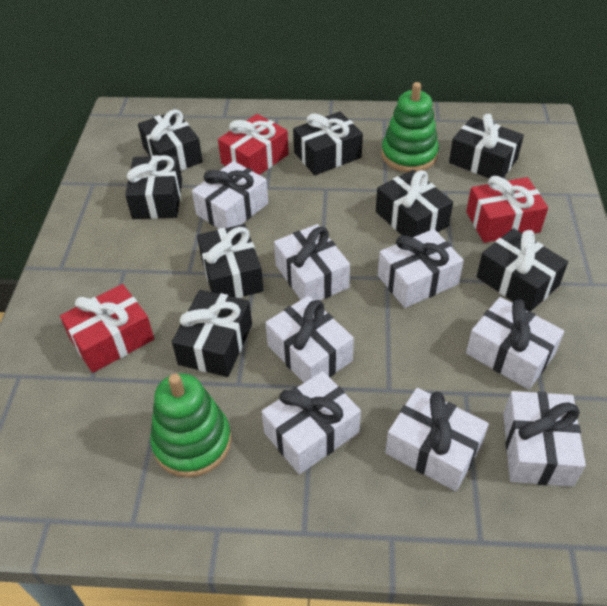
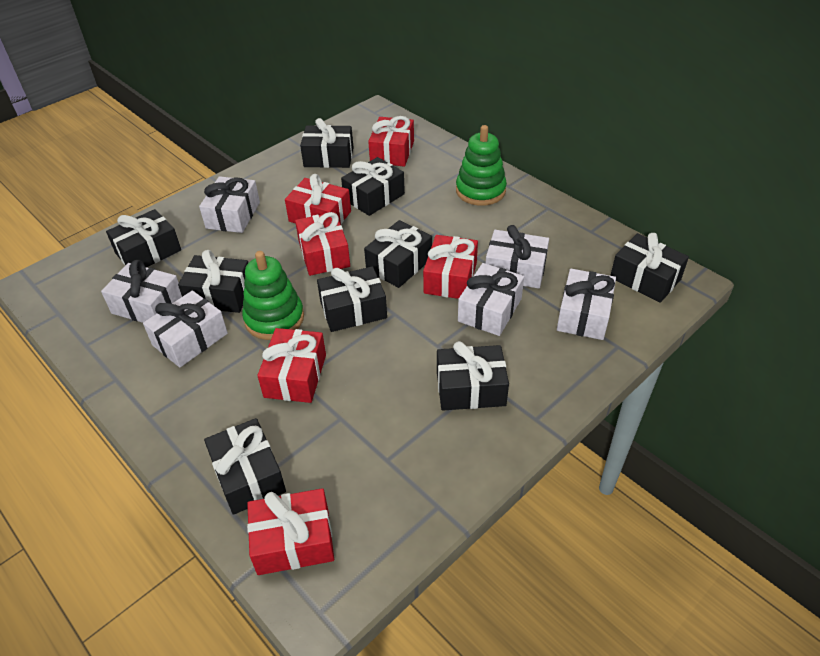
black gift: 8 -> 9
red gift: 3 -> 6
white gift: 8 -> 6

